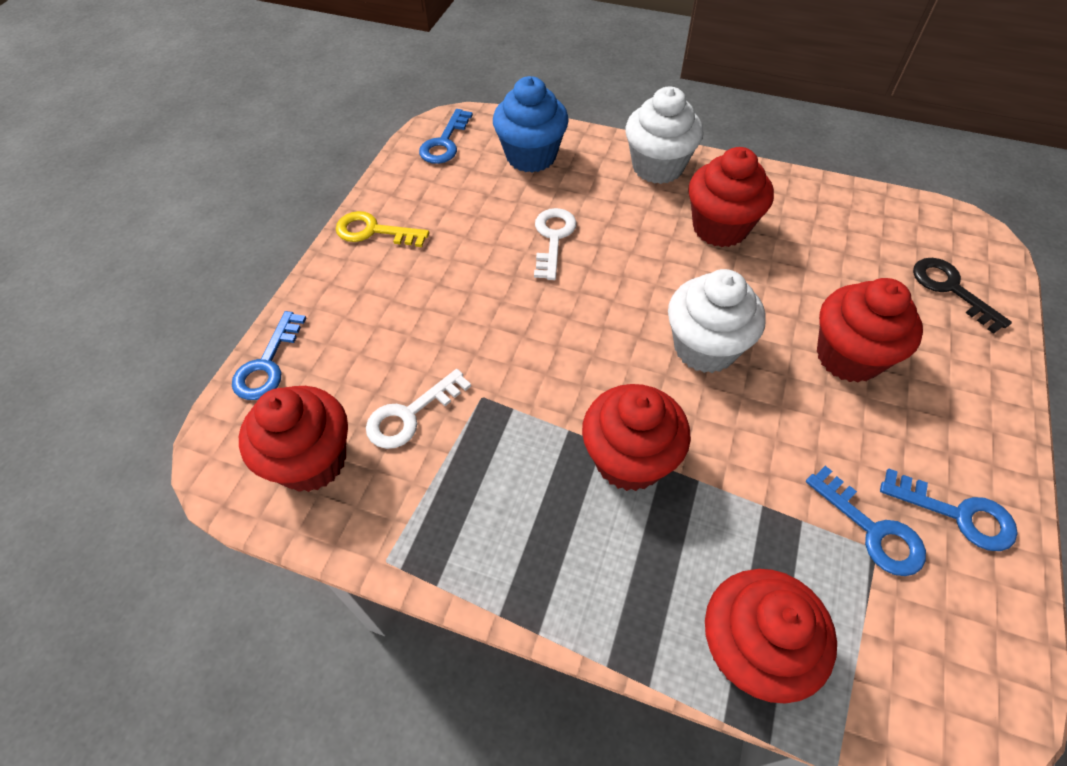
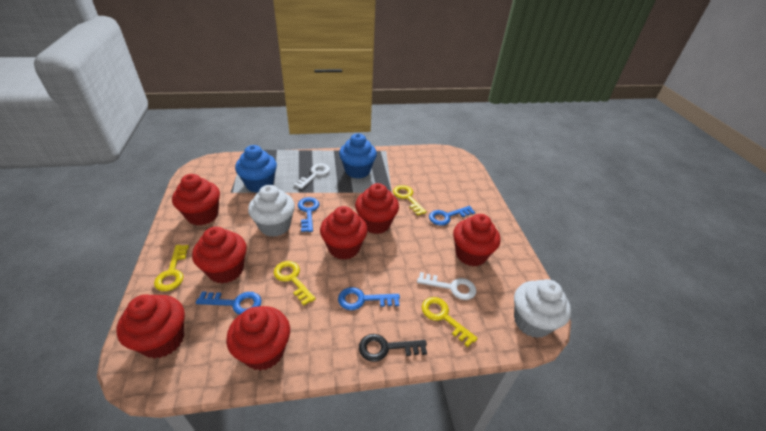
blue cupcake: 1 -> 2
red cupcake: 5 -> 7
yellow key: 1 -> 4

